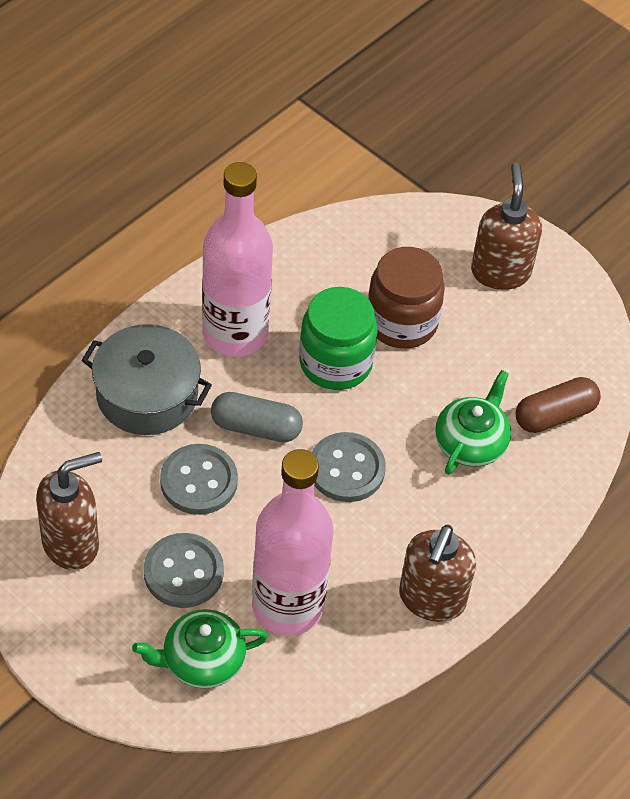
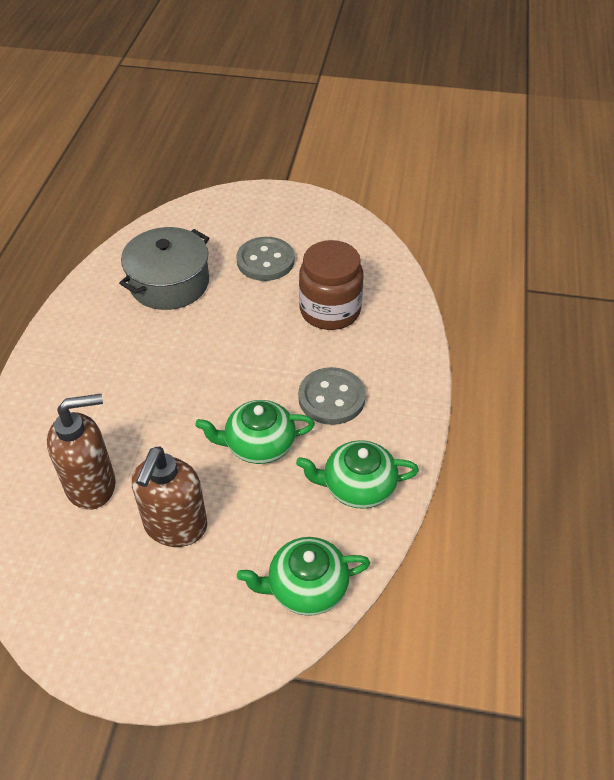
brown capsule: 1 -> 0
brown soap dispenser: 3 -> 2
green jar: 1 -> 0
green teapot: 2 -> 3
grey button: 3 -> 2
grey capsule: 1 -> 0
pink bottle: 2 -> 0

